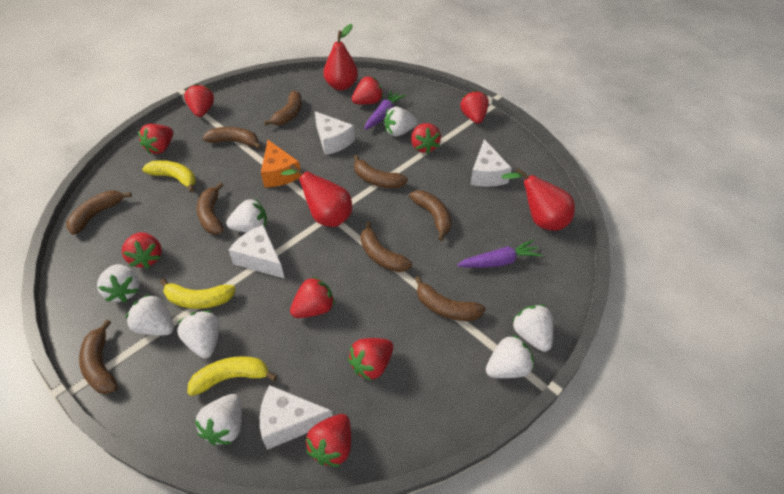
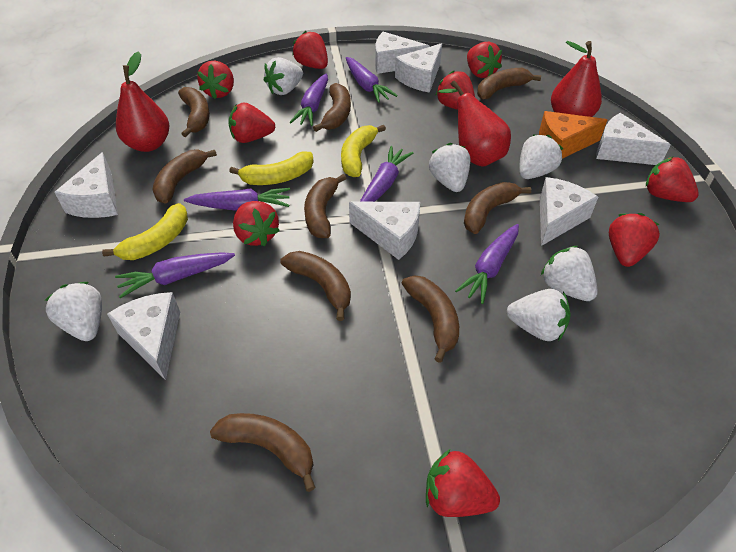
purple carrot: 2 -> 6
white cheese: 4 -> 7
white strawberry: 8 -> 6

